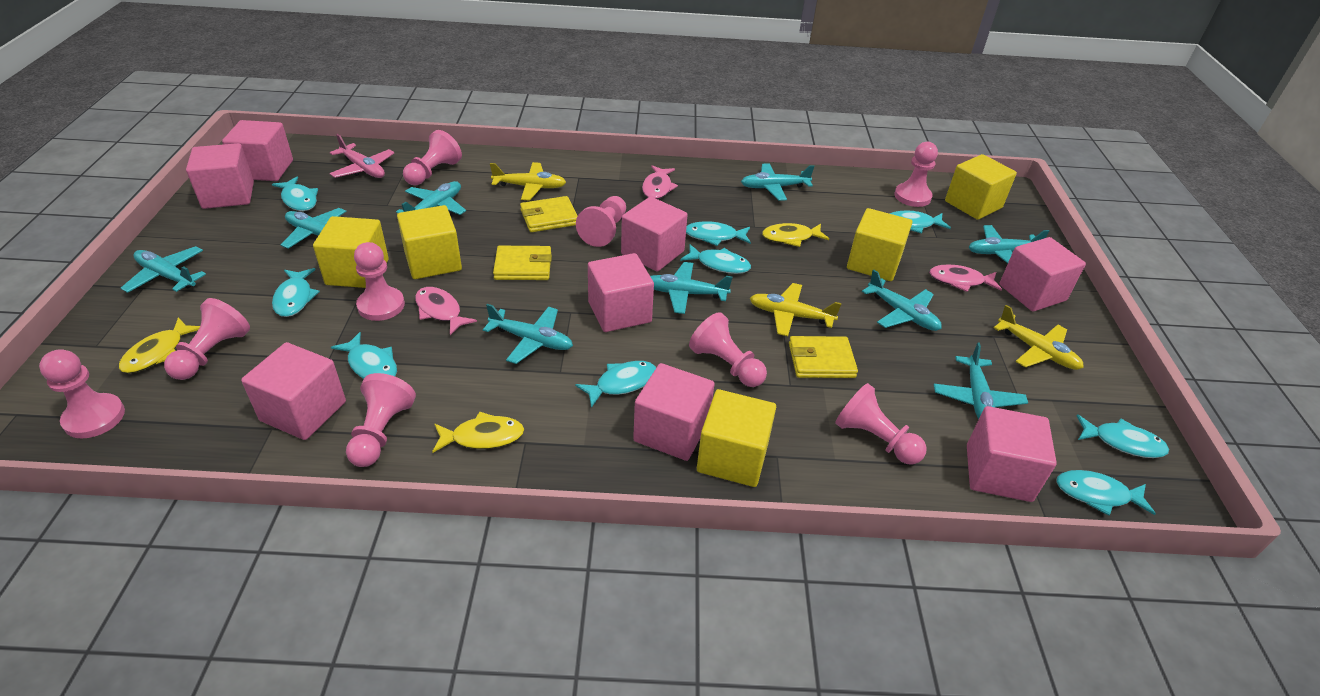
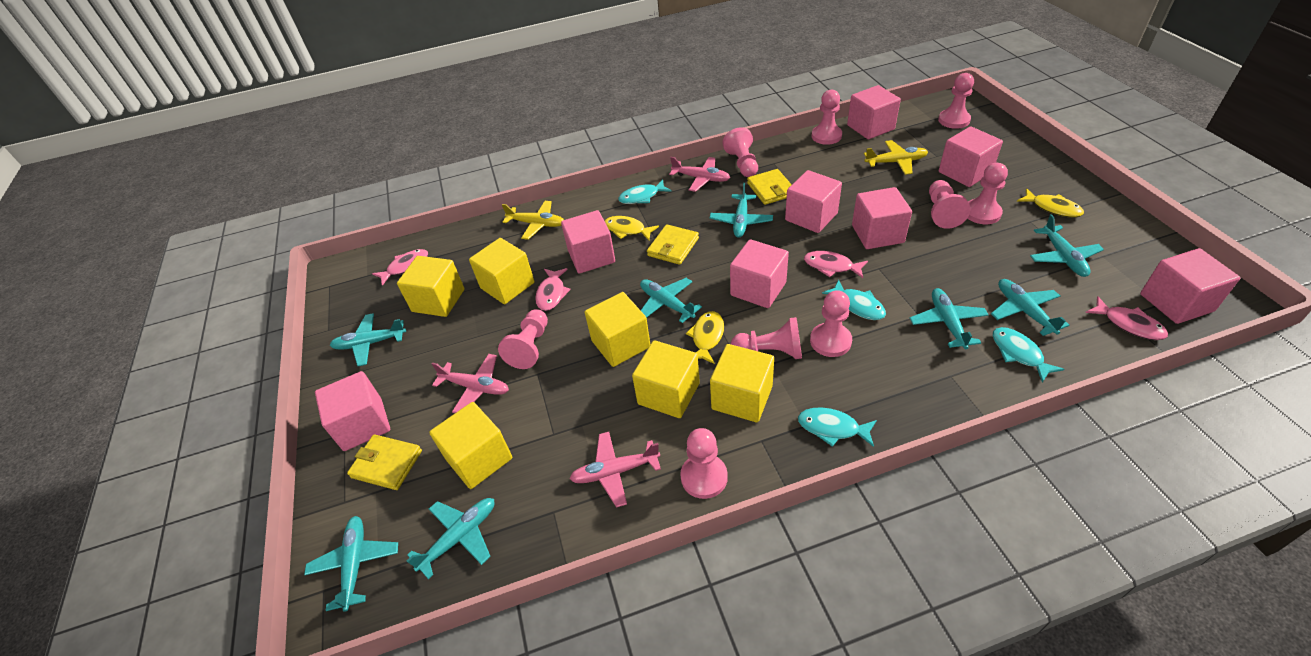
pink fish: 3 -> 4
pink plane: 1 -> 3
turquoise fish: 9 -> 4
turquoise plane: 9 -> 8
yellow cube: 5 -> 6
yellow plane: 3 -> 2

